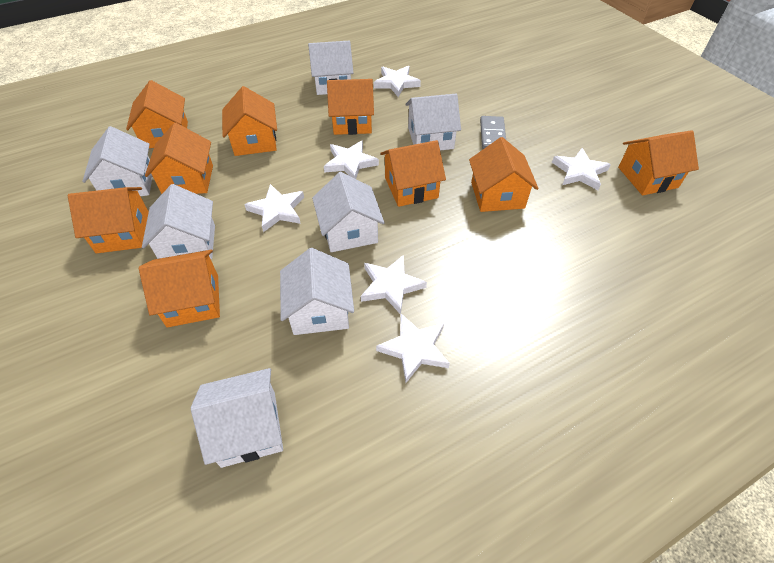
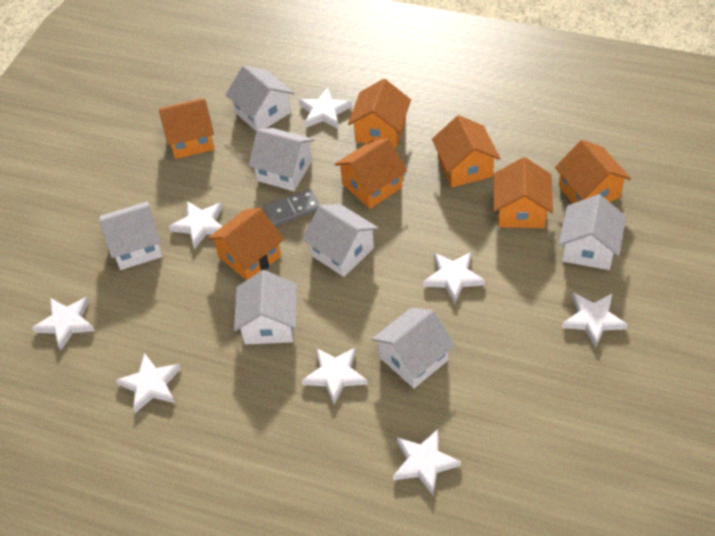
orange house: 9 -> 7
white star: 6 -> 8

